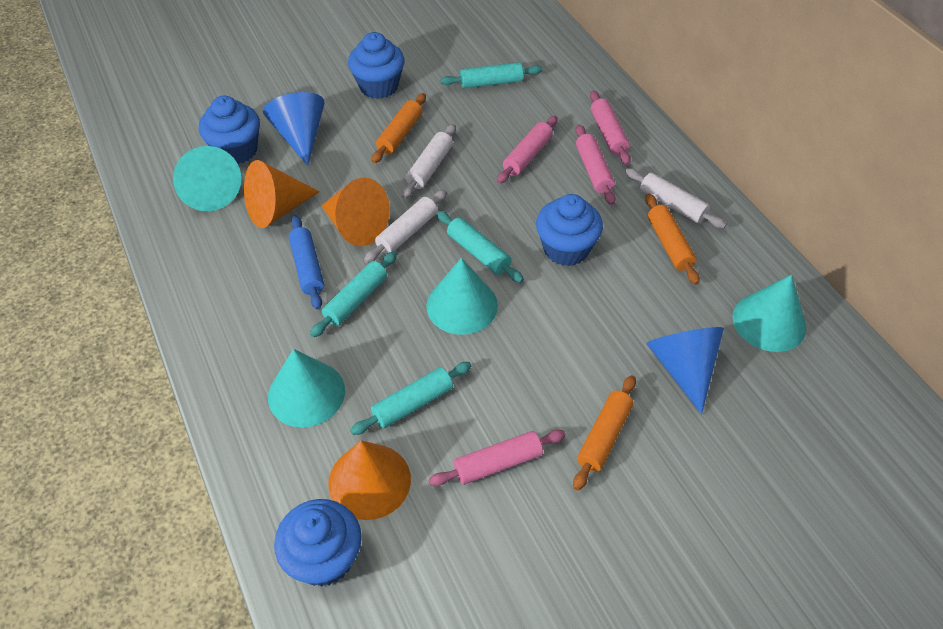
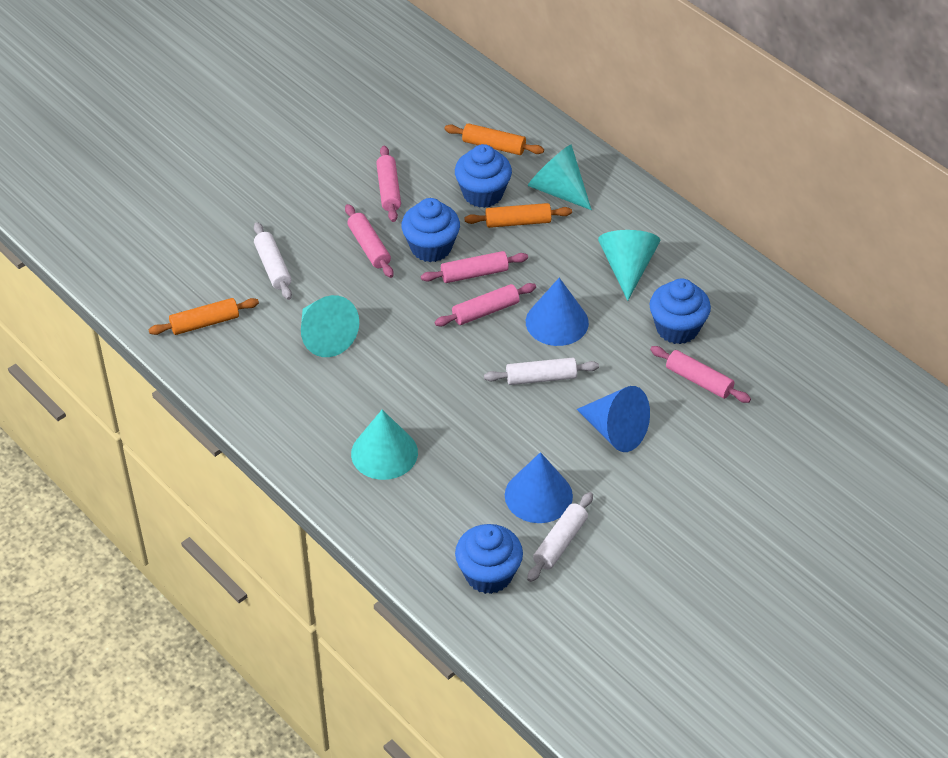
blue cone: 2 -> 3
blue rolling pin: 1 -> 0
orange cone: 3 -> 0
pink rolling pin: 4 -> 5
turquoise rolling pin: 4 -> 0

